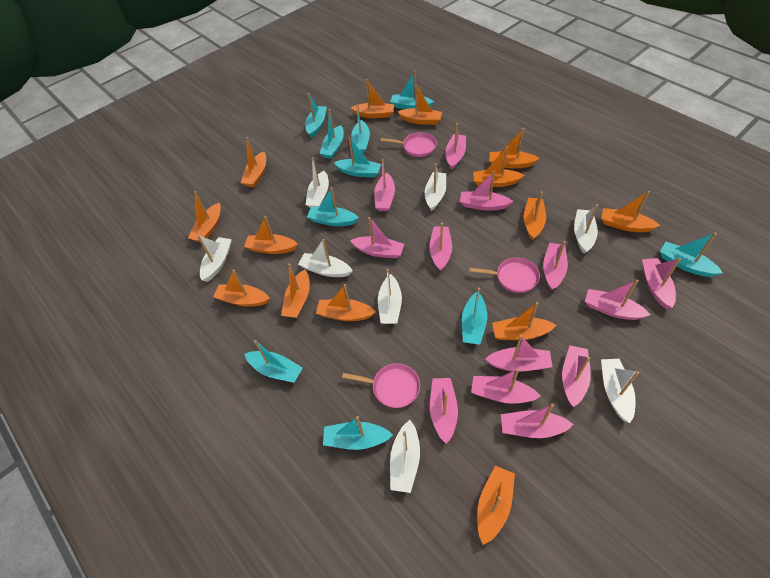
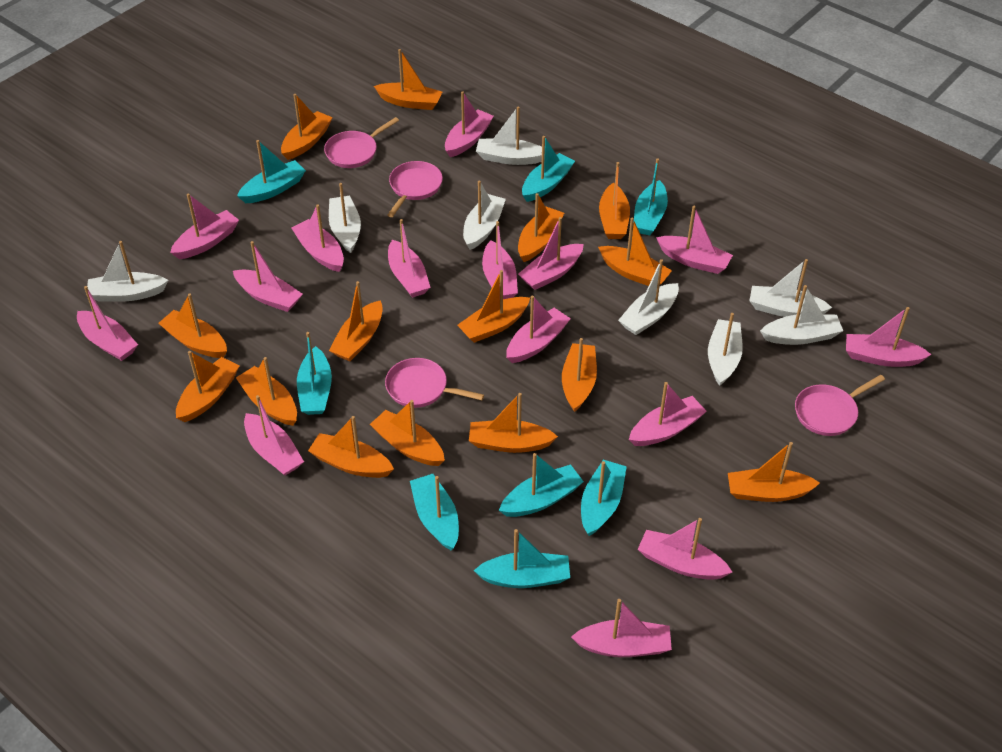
orange boat: 14 -> 15
pink boat: 13 -> 15
pink pan: 3 -> 4
turquoise boat: 10 -> 8

